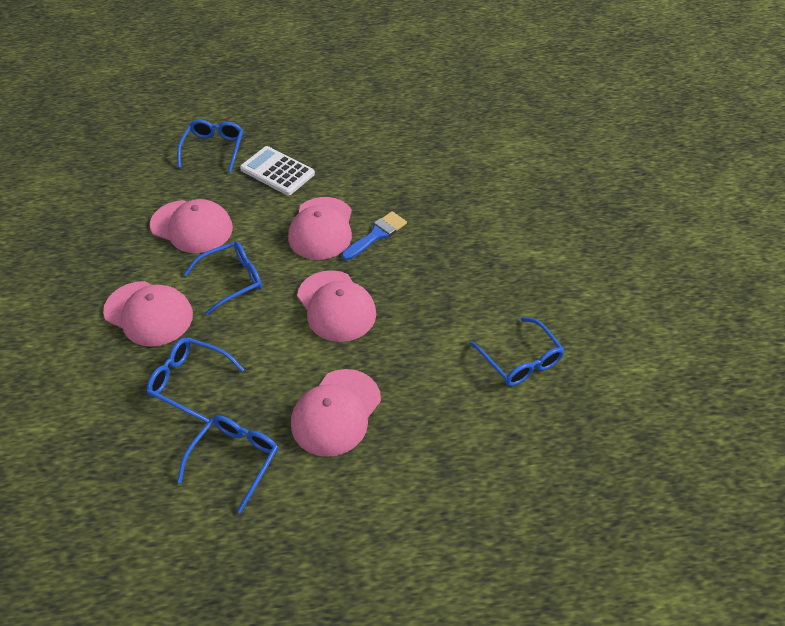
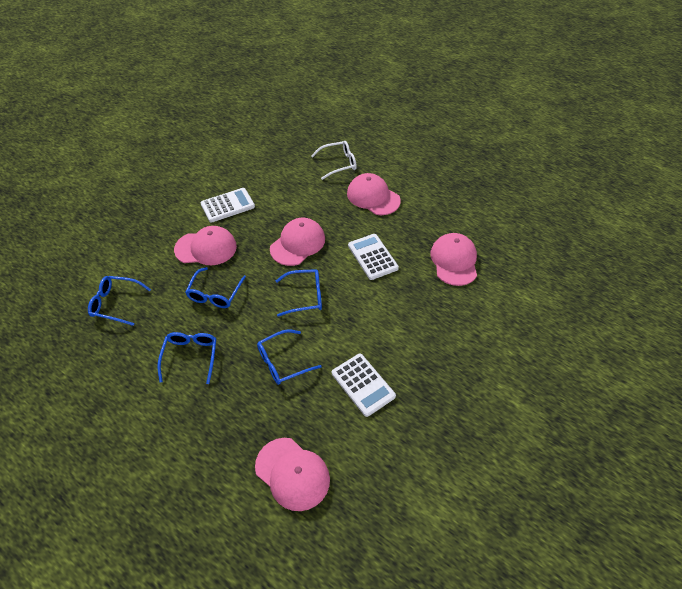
blue brush: 1 -> 0
white calculator: 1 -> 3
white glasses: 0 -> 1

